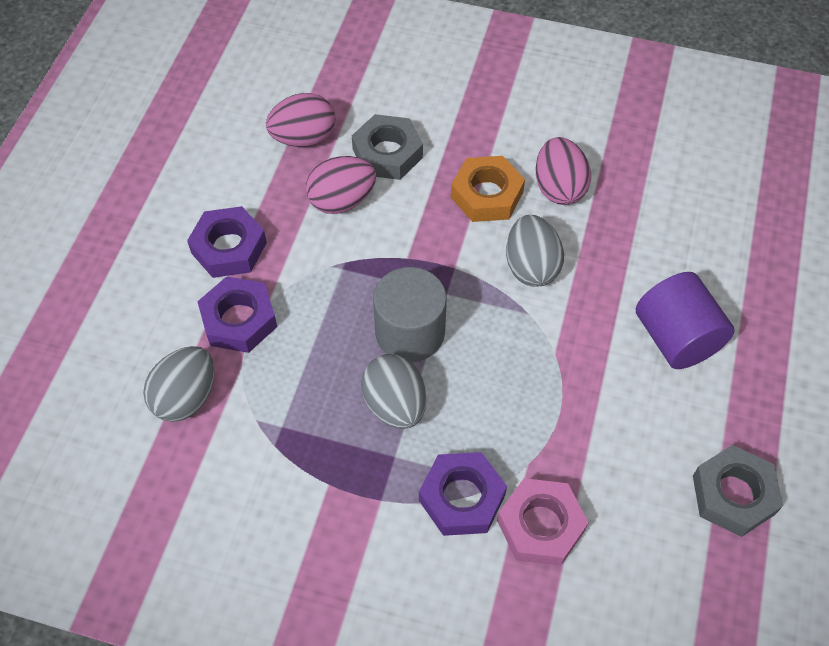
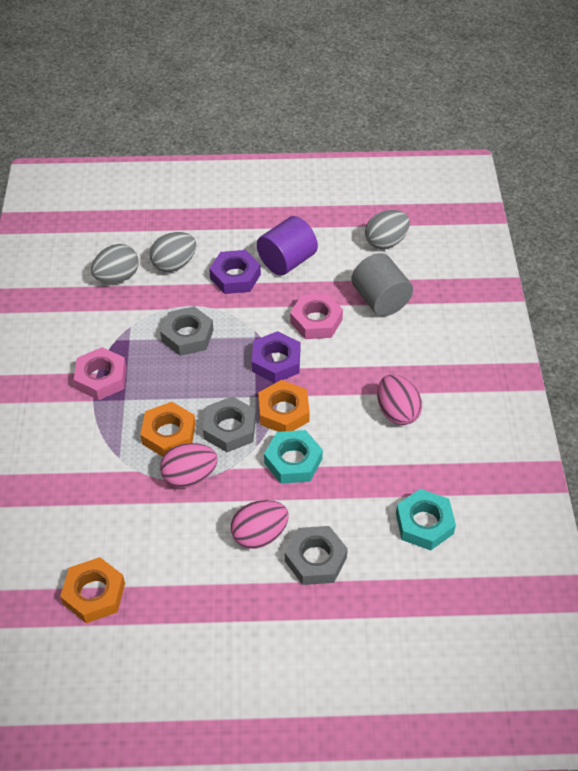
grey nut: 2 -> 3
orange nut: 1 -> 3
pink nut: 1 -> 2
purple nut: 3 -> 2
turquoise nut: 0 -> 2

